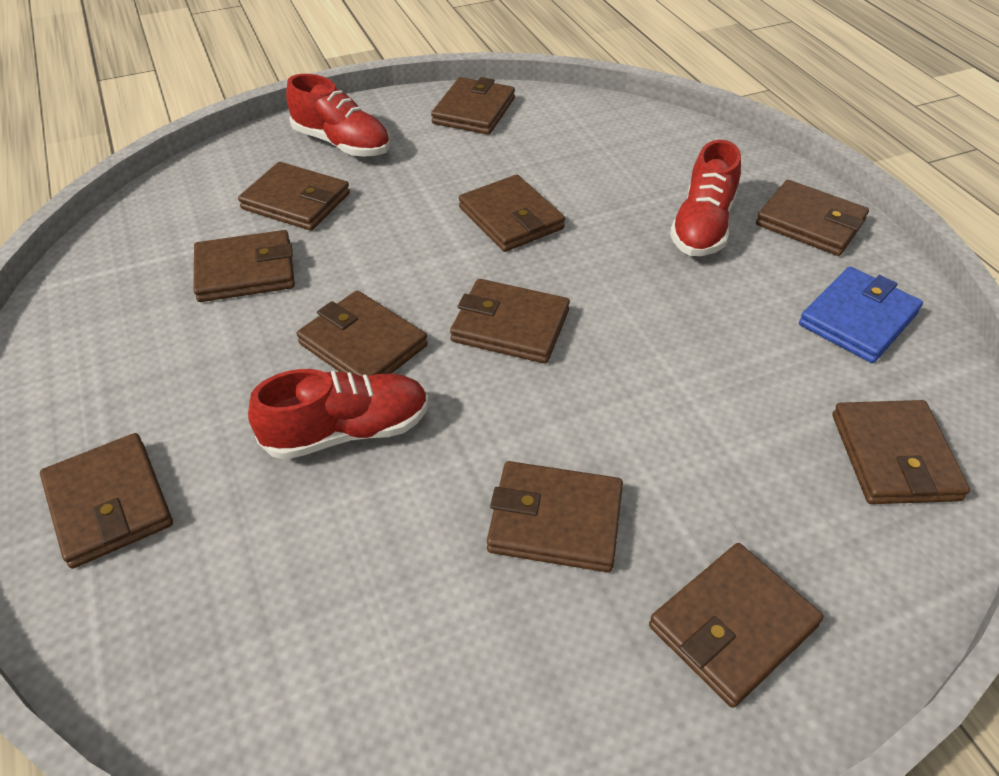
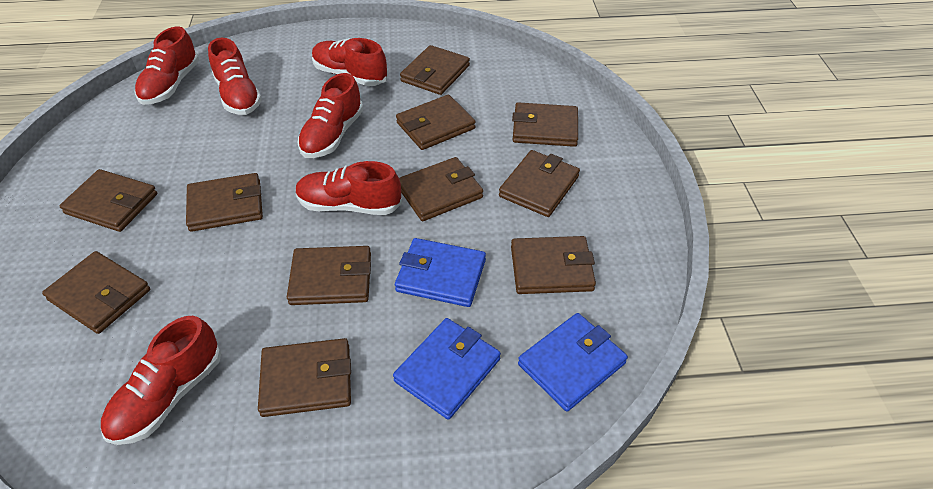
blue wallet: 1 -> 3
red shoe: 3 -> 6

